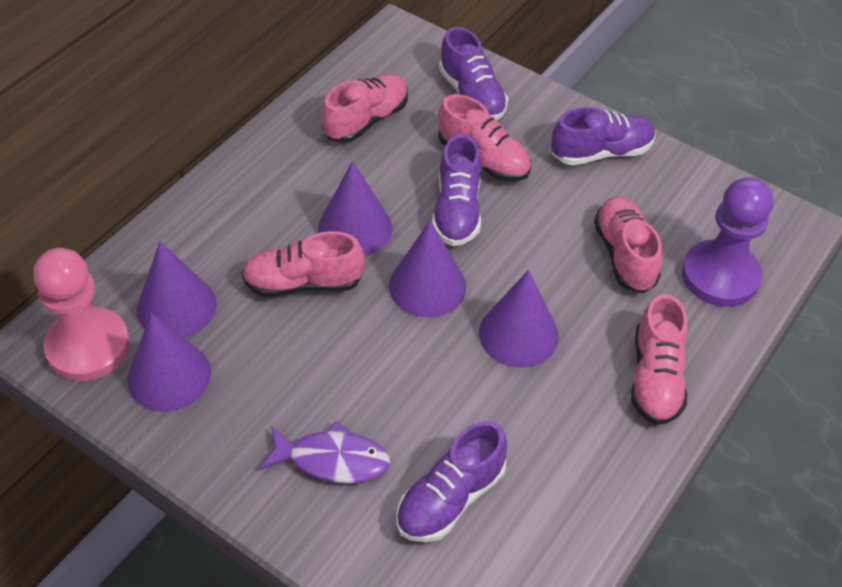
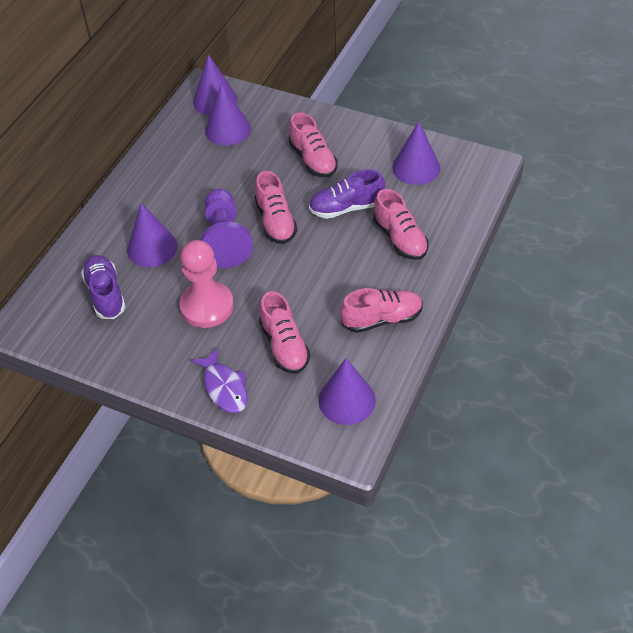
purple shoe: 4 -> 2

